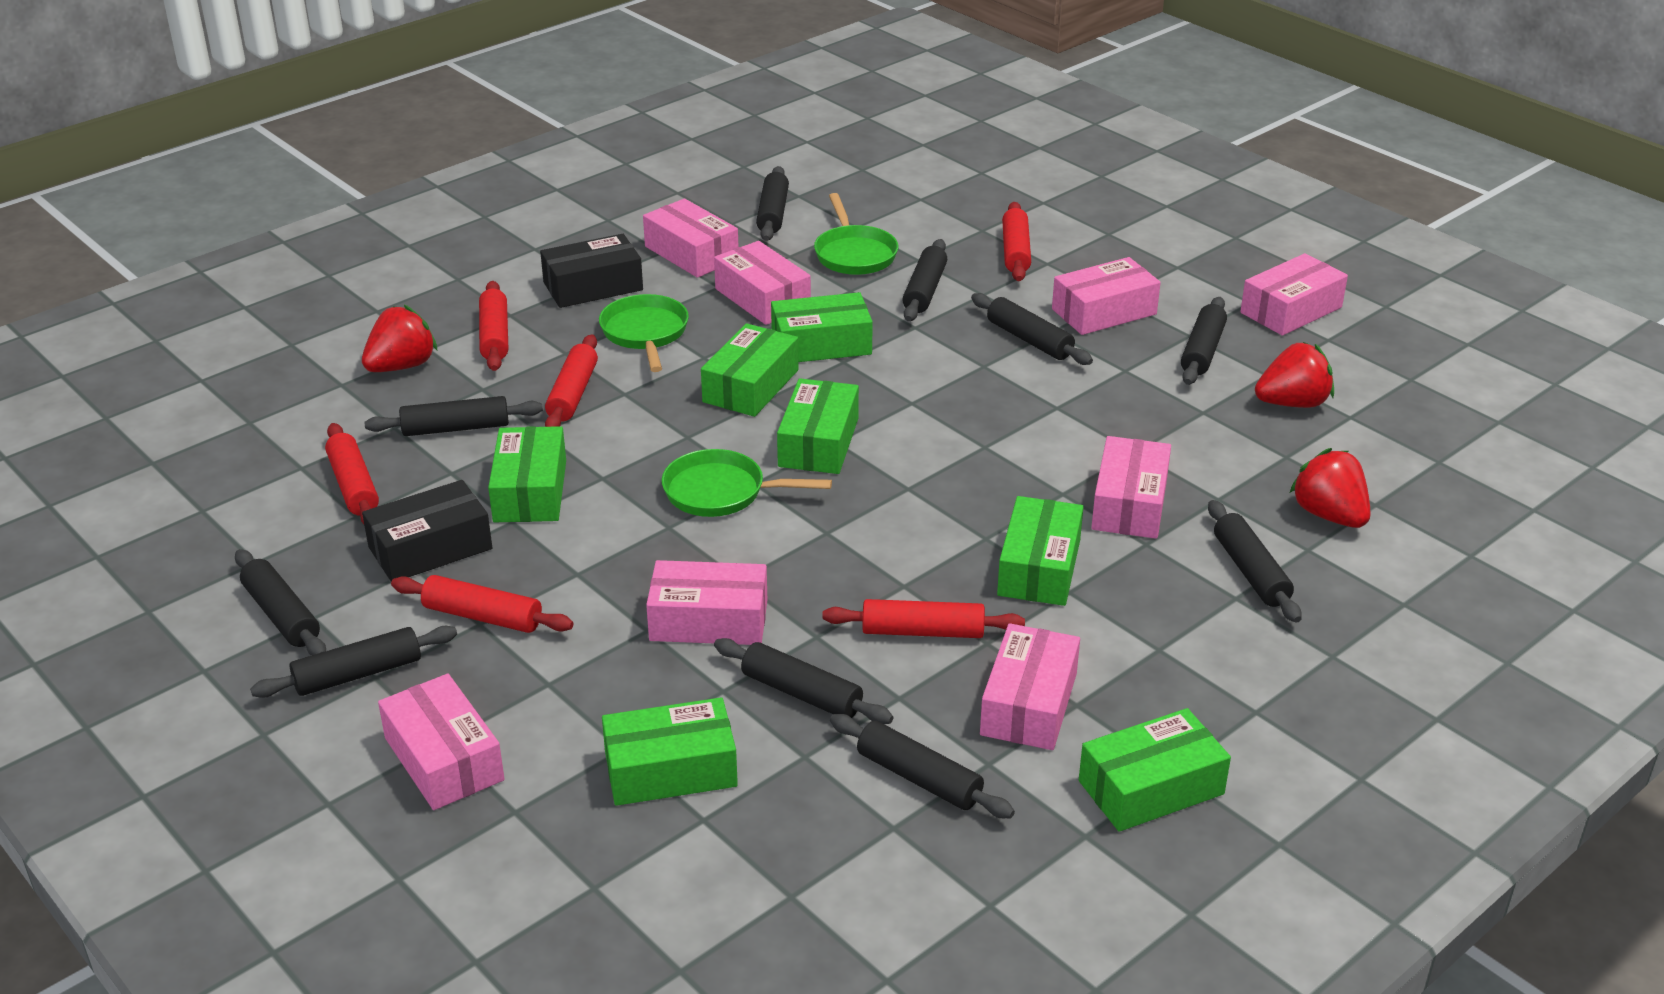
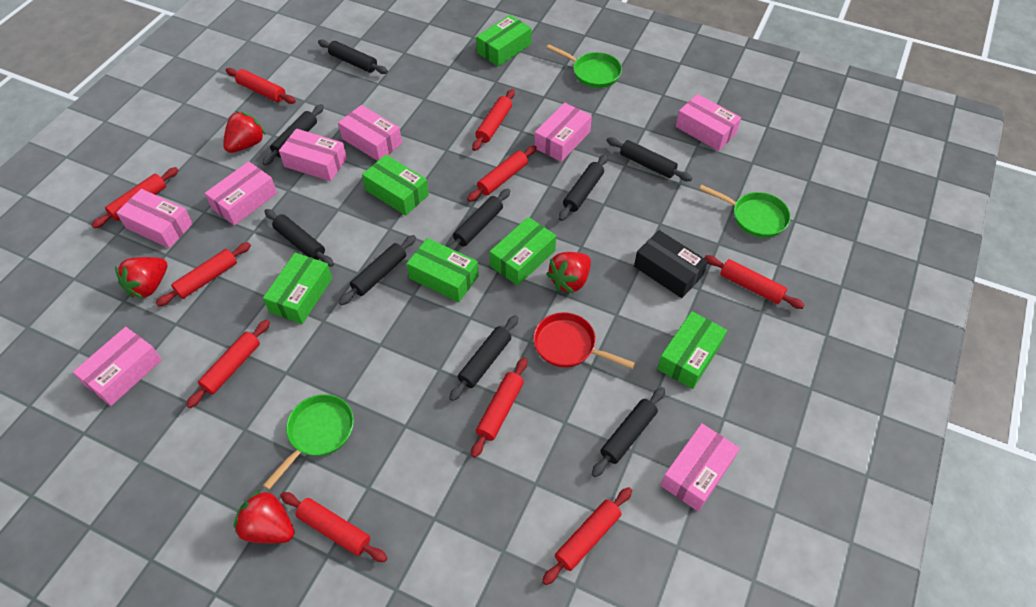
black box: 2 -> 1
black rolling pin: 10 -> 9
green box: 7 -> 6
red pan: 0 -> 1
red rolling pin: 6 -> 10
red strawberry: 3 -> 4

